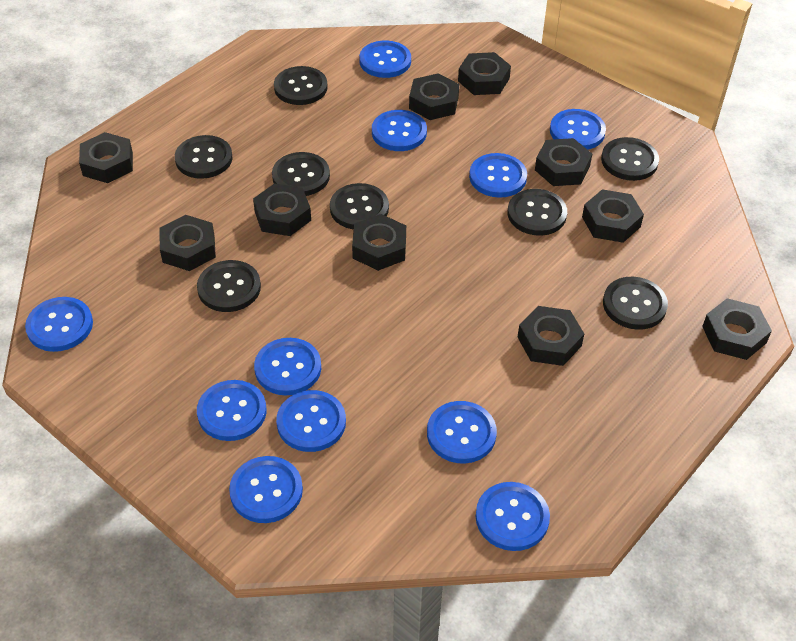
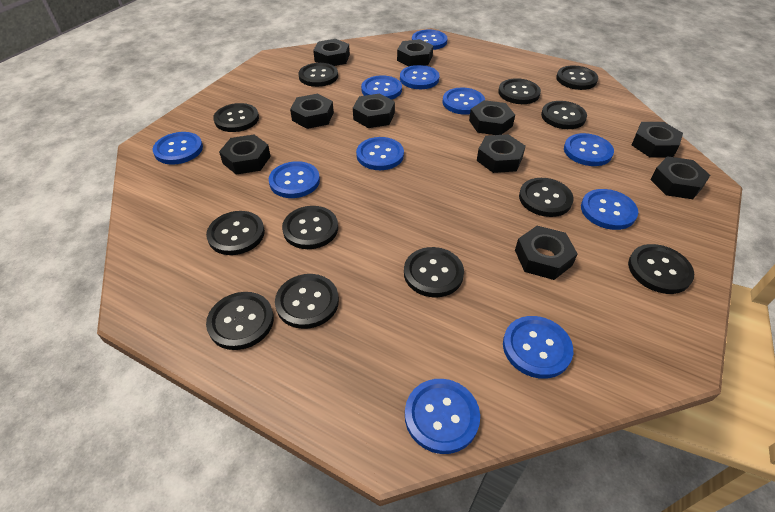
black button: 8 -> 12

